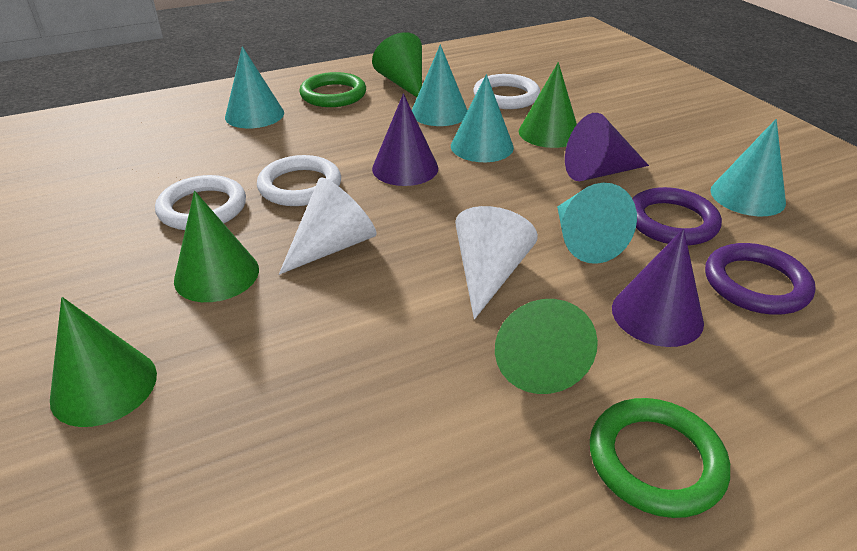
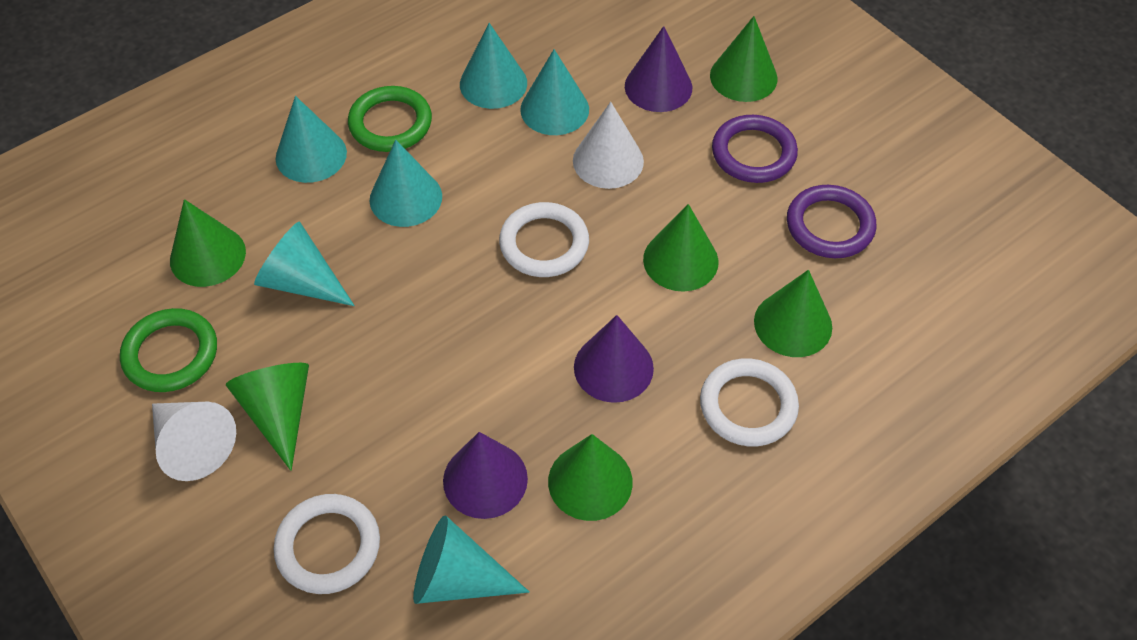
green cone: 5 -> 6
turquoise cone: 5 -> 6

